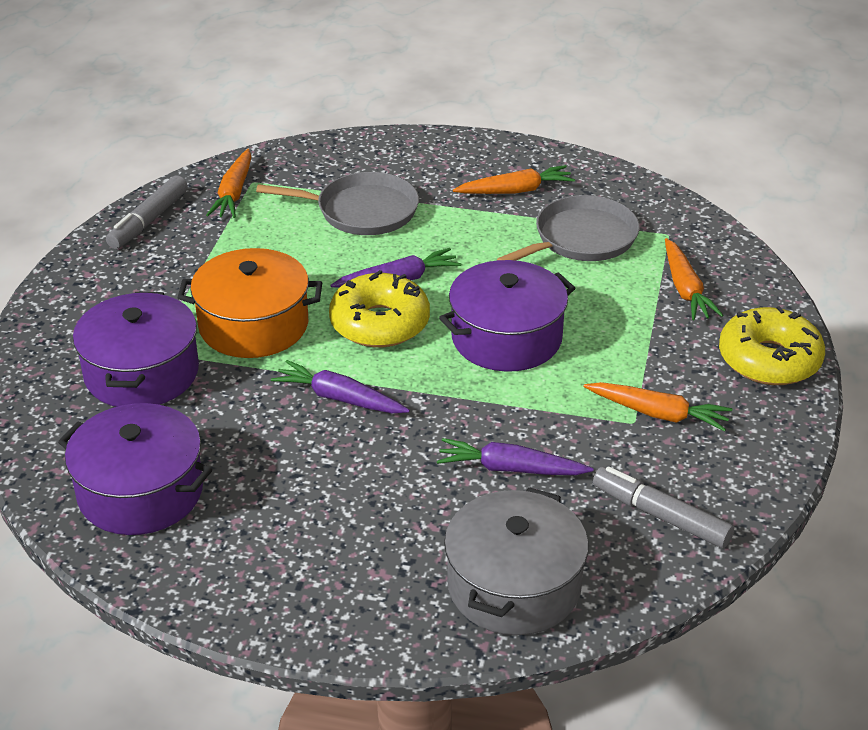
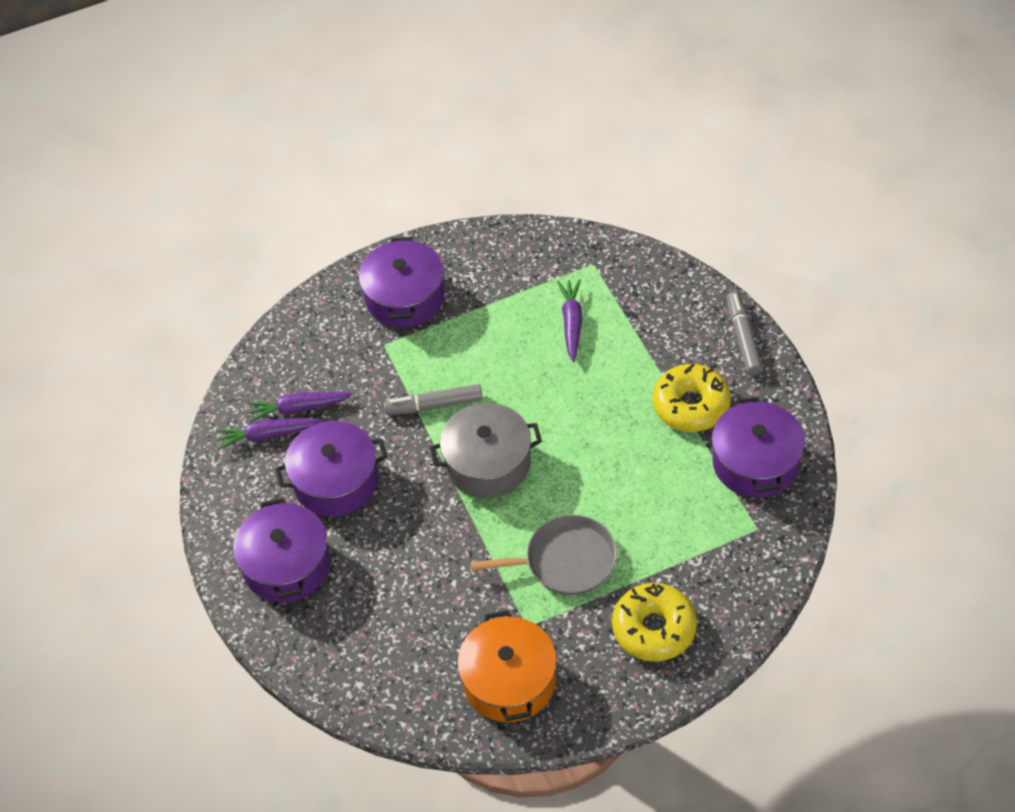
grey pan: 2 -> 1
orange carrot: 4 -> 0
purple pot: 3 -> 4

